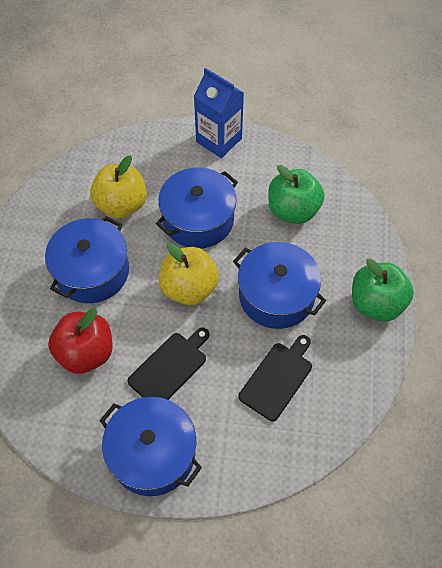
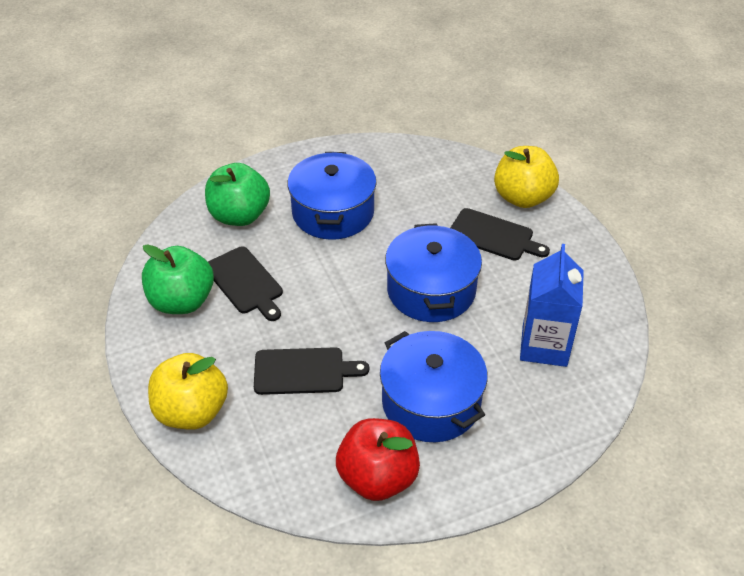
black cutting board: 2 -> 3
blue pot: 4 -> 3

